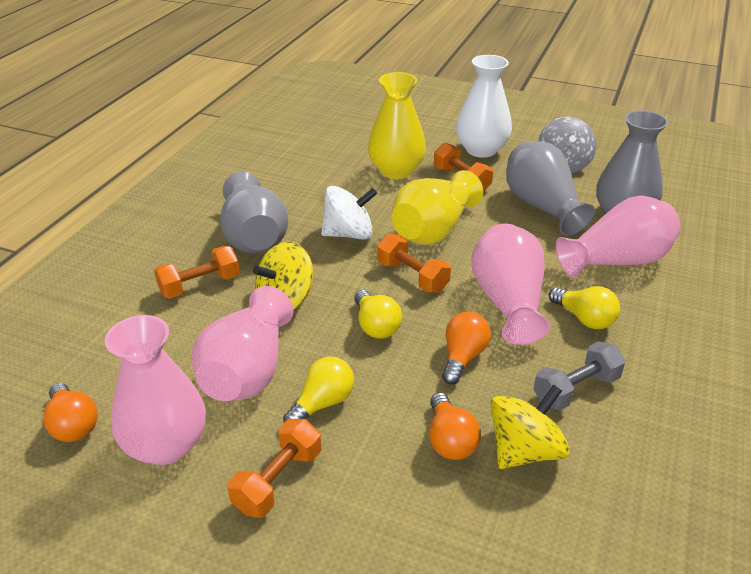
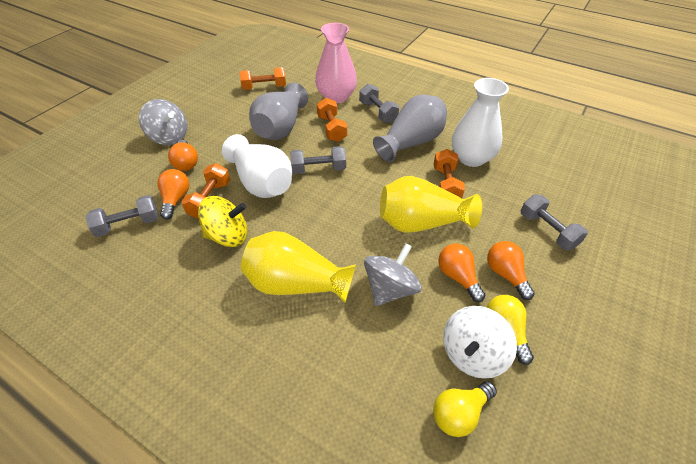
grey dumbbell: 1 -> 4
grey spinning top: 1 -> 2
grey vase: 3 -> 2
orange light bulb: 3 -> 4
pink vase: 4 -> 1
white vase: 1 -> 2
yellow light bulb: 3 -> 2
yellow spinning top: 2 -> 1

